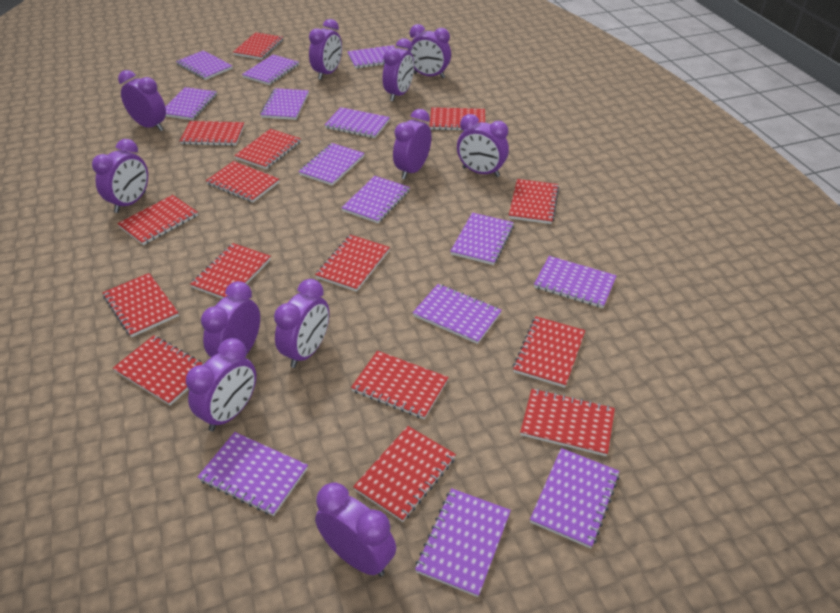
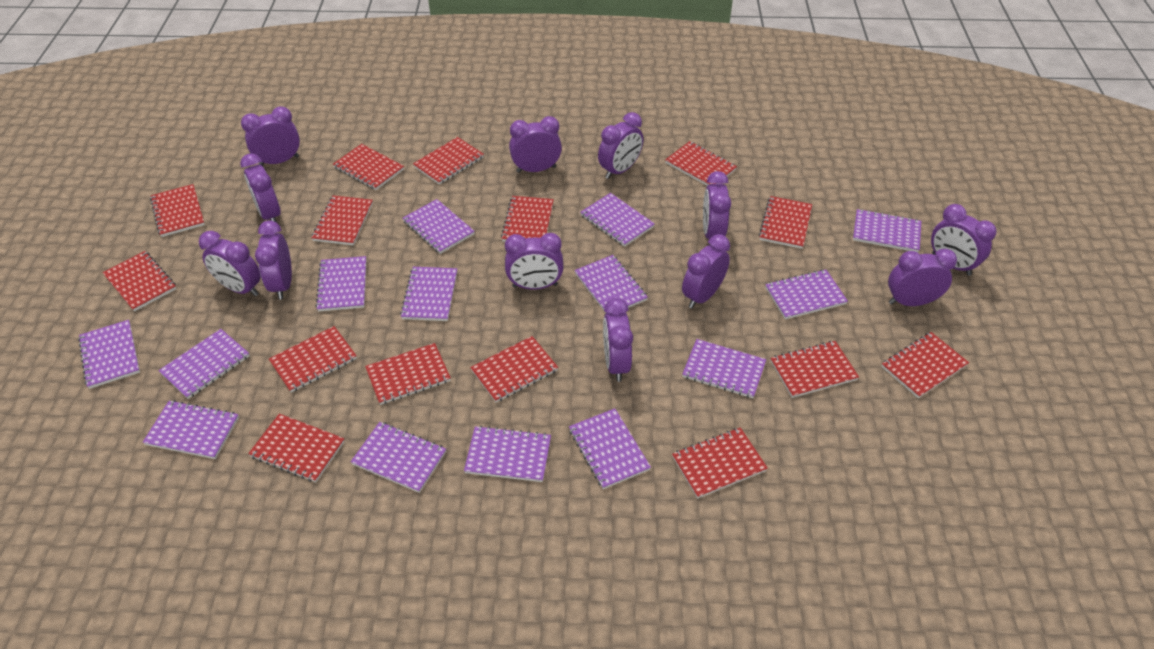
purple clock: 11 -> 12

